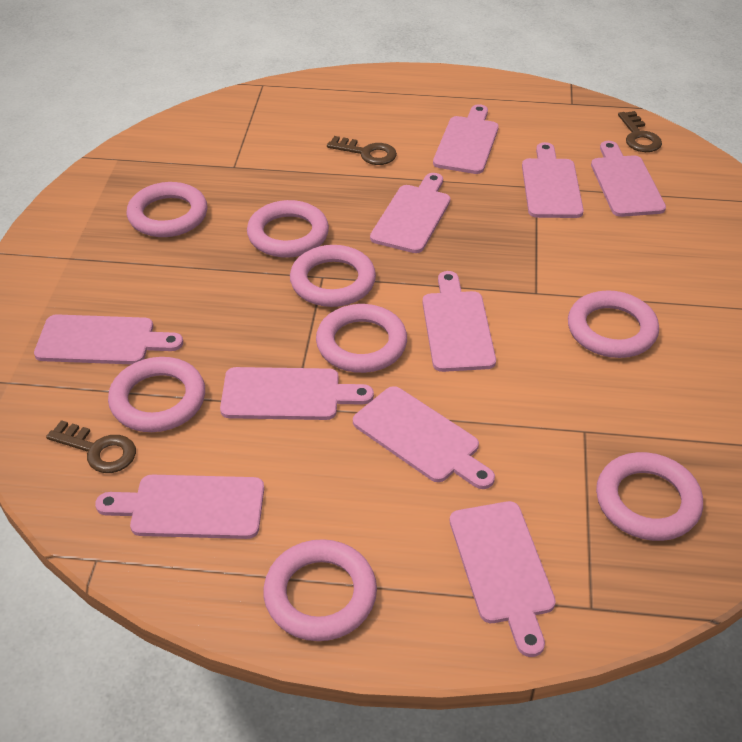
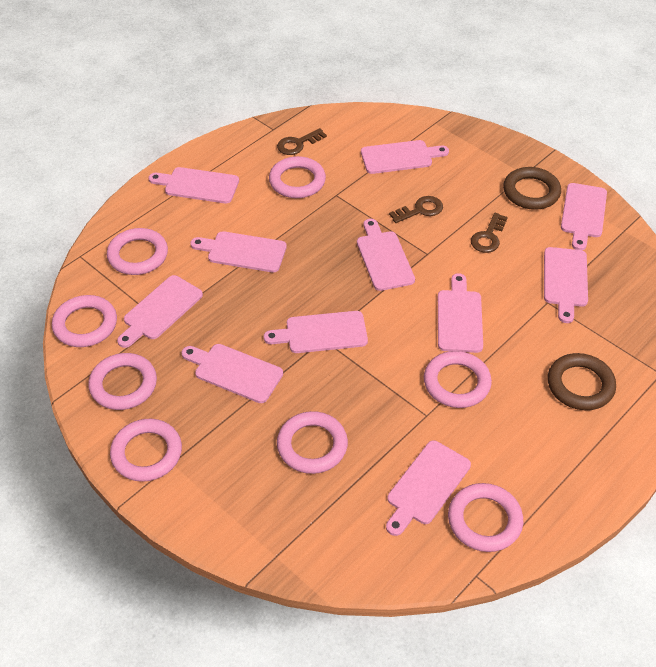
brown ring: 0 -> 2
pink cutting board: 10 -> 11

